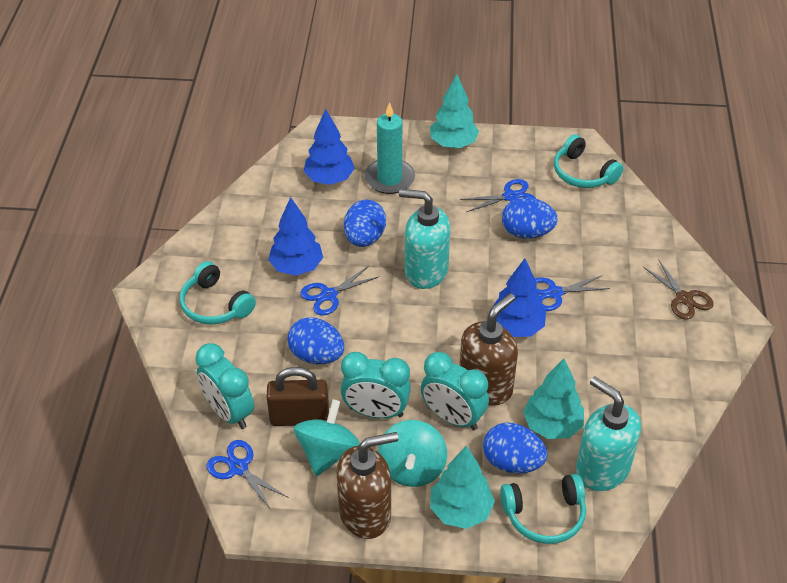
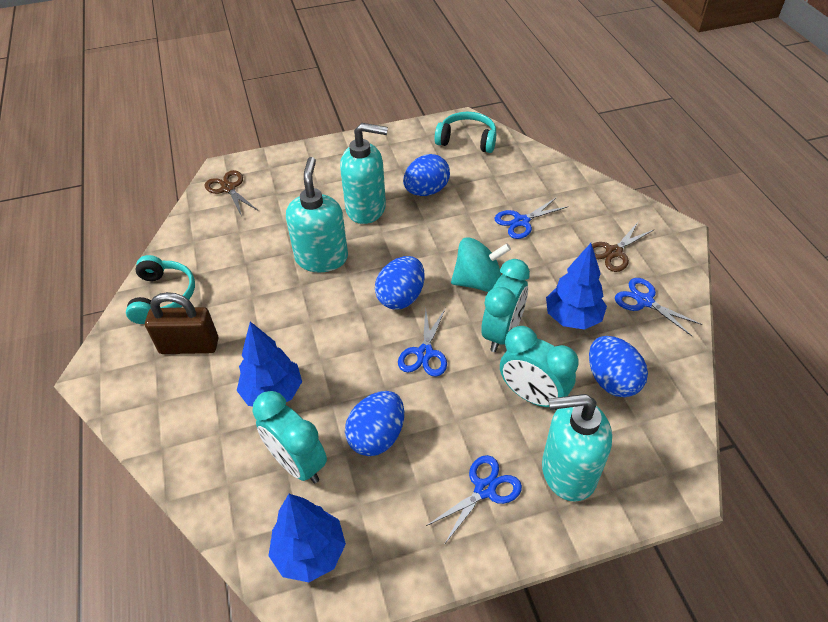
brown scissors: 1 -> 2
brown soap dispenser: 2 -> 0
turquoise candle: 1 -> 0
turquoise headphones: 3 -> 2
turquoise soap dispenser: 2 -> 3
turquoise spinning top: 2 -> 1
turquoise tree: 3 -> 0

